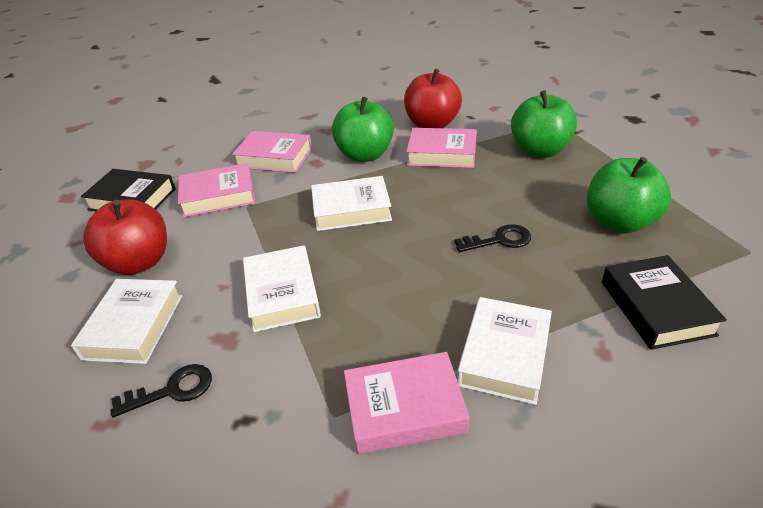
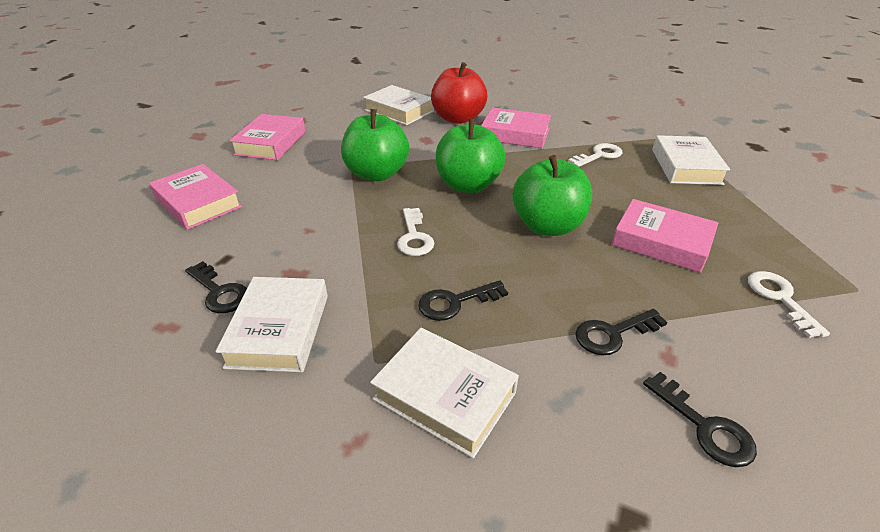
black book: 2 -> 0
black key: 2 -> 4
red apple: 2 -> 1
white key: 0 -> 3

